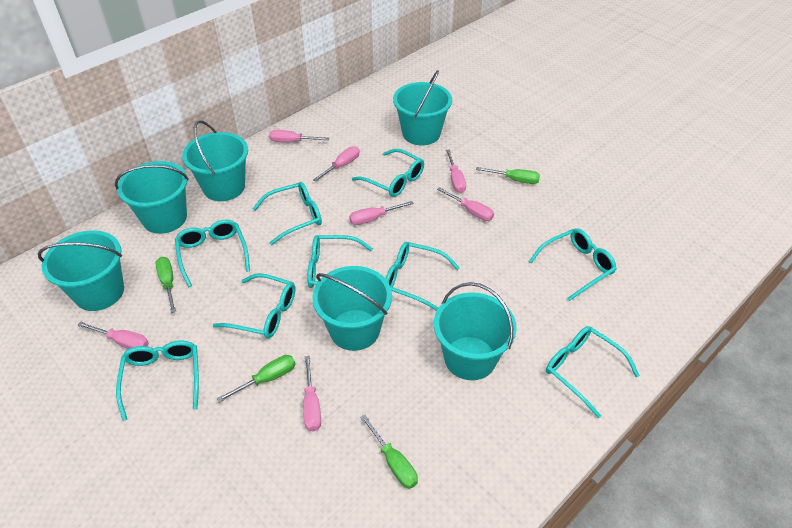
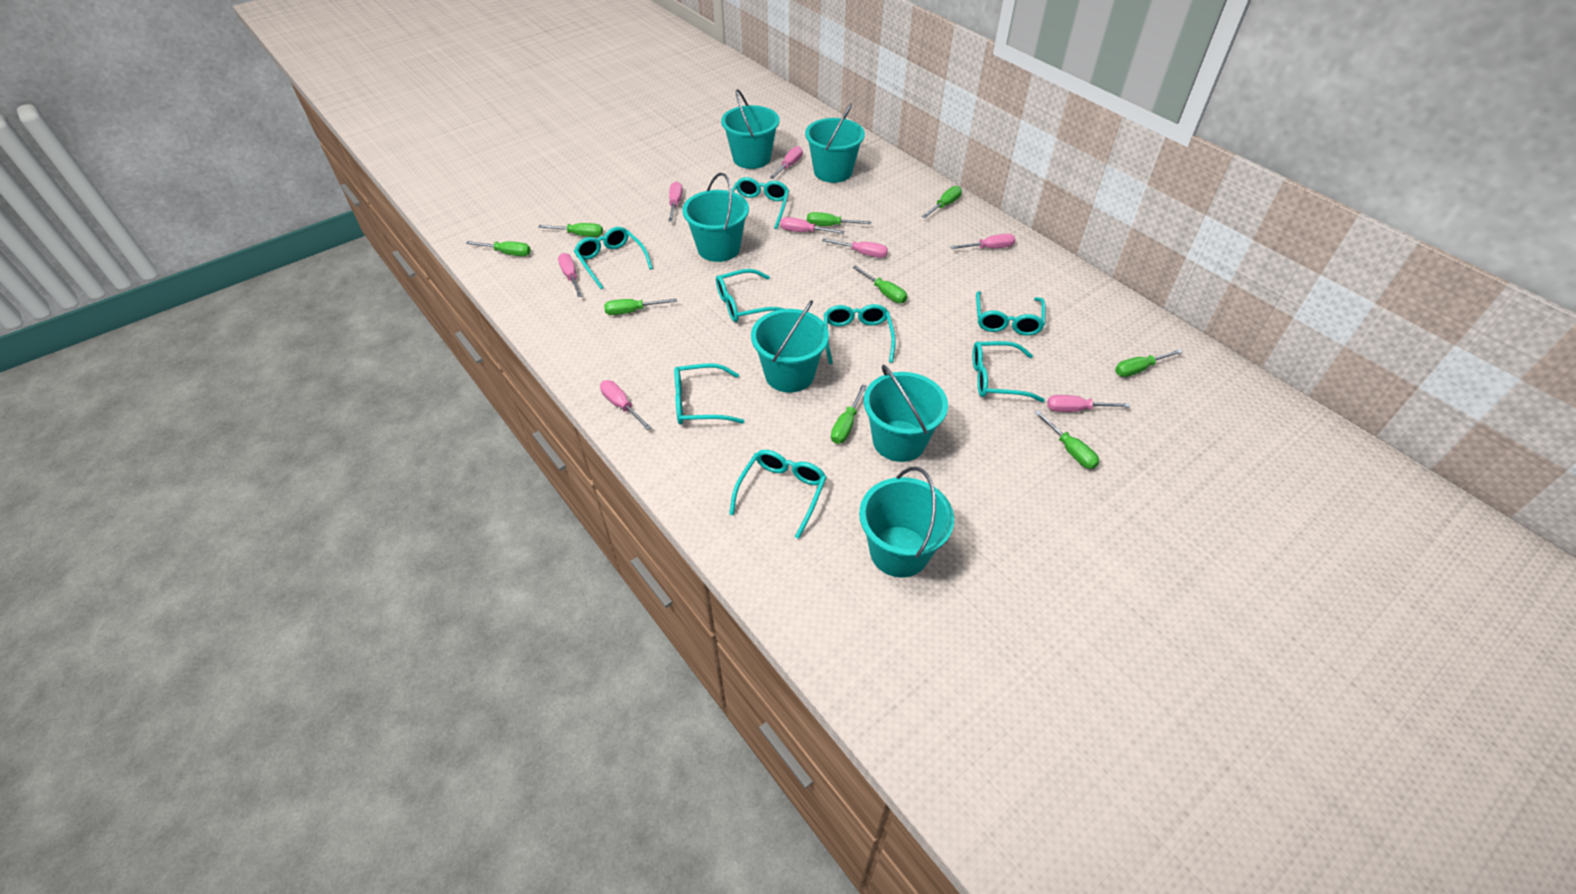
green screwdriver: 4 -> 9
pink screwdriver: 7 -> 8
turquoise glasses: 9 -> 8

